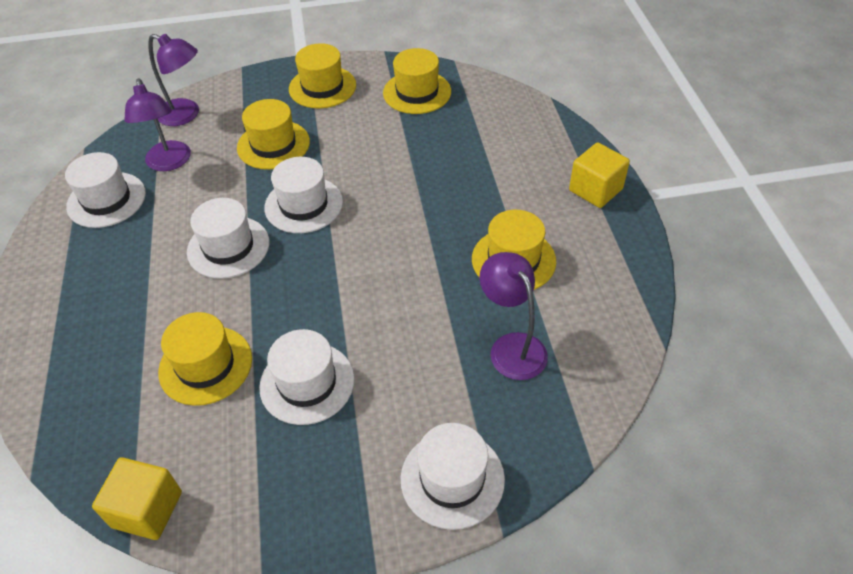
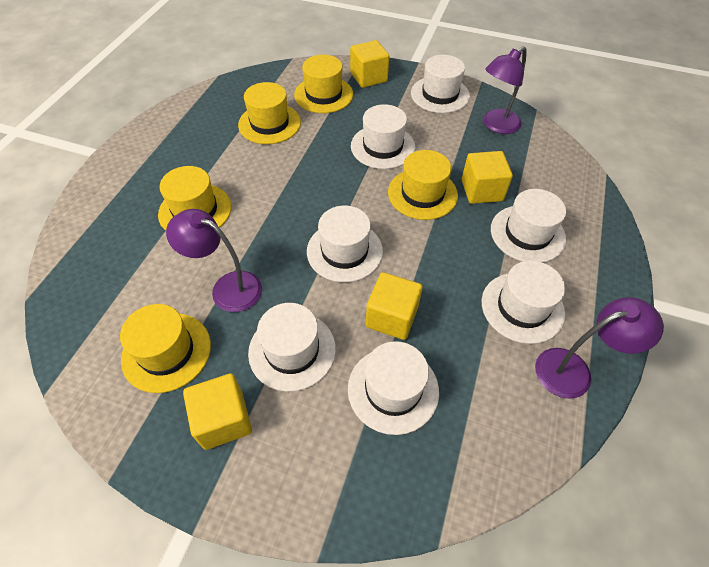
white hat: 5 -> 7
yellow cube: 2 -> 4

